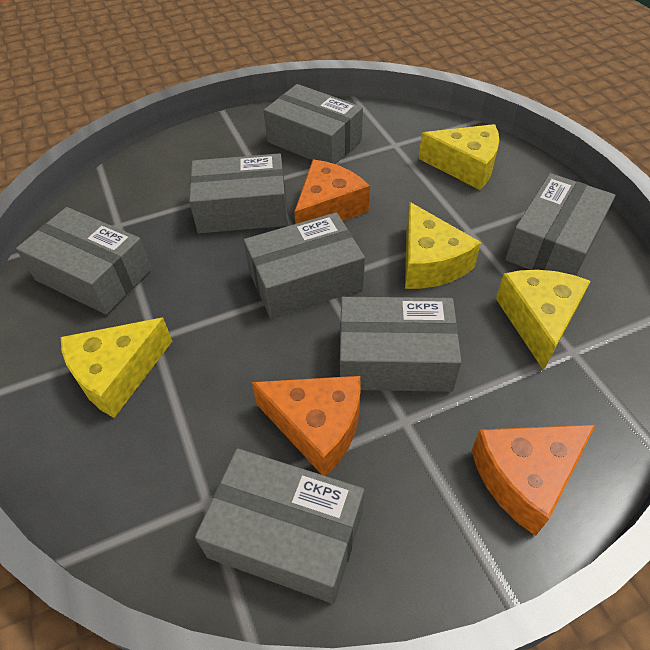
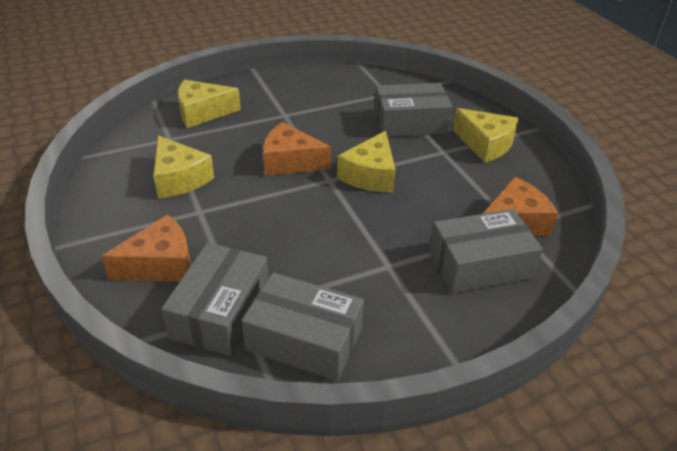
grey box: 7 -> 4

